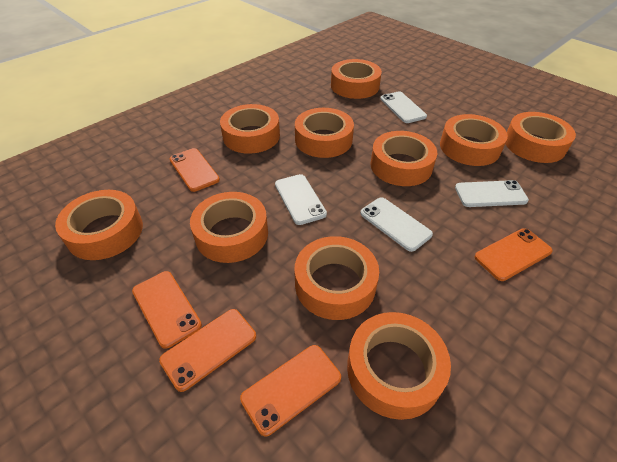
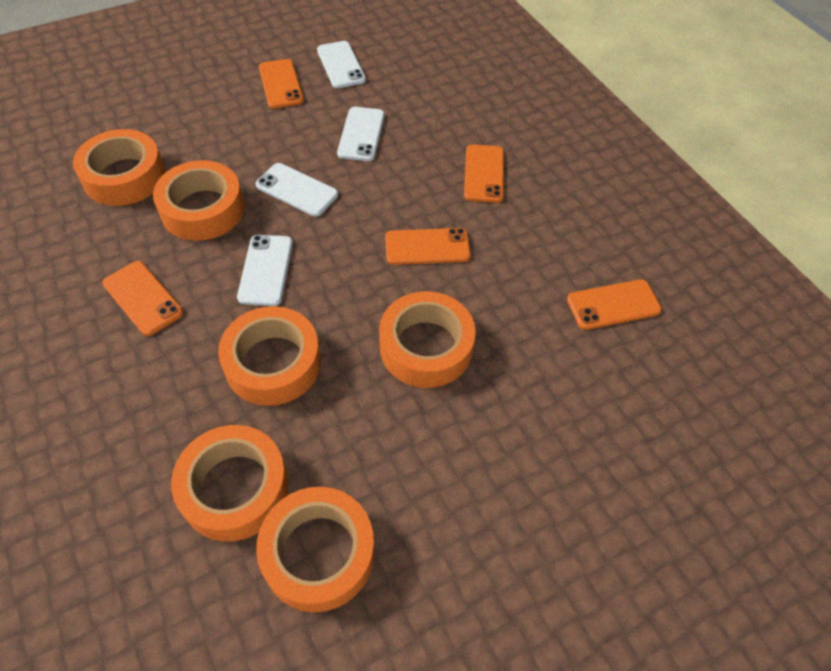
orange tape: 10 -> 6

